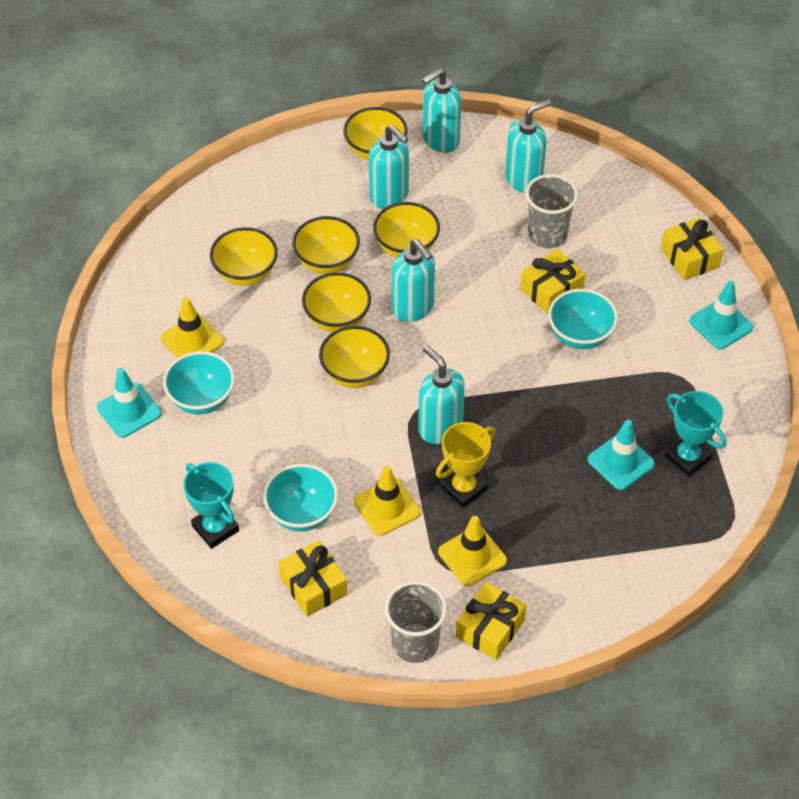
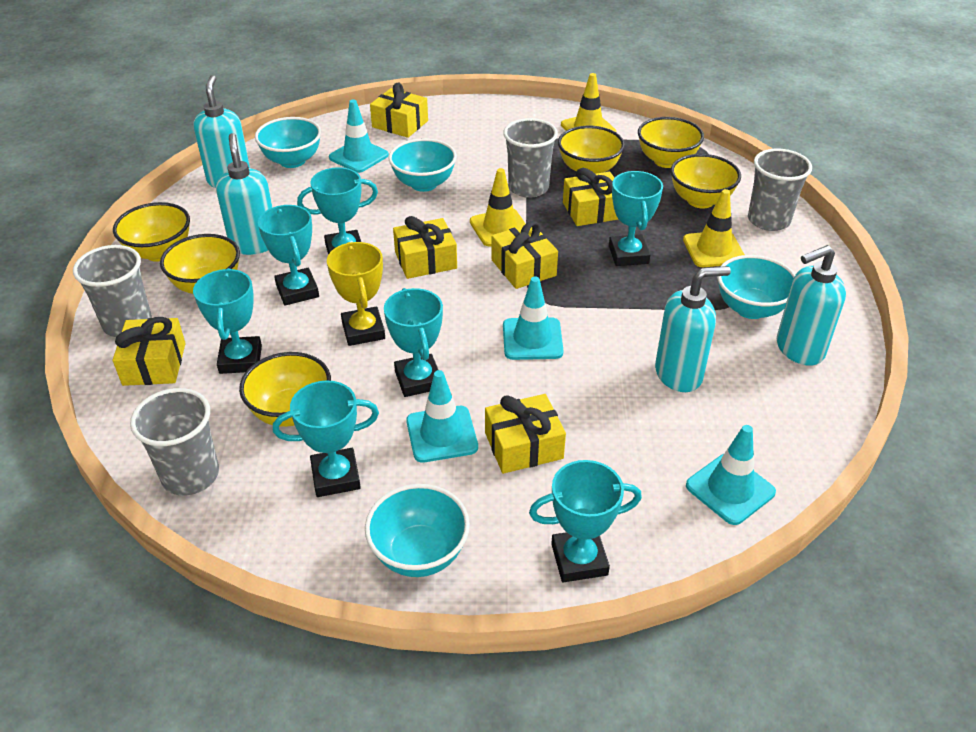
grey cup: 2 -> 4
turquoise bowl: 3 -> 4
turquoise soap dispenser: 5 -> 4
turquoise traffic cone: 3 -> 4
turquoise trophy: 2 -> 7
yellow gift: 4 -> 6

